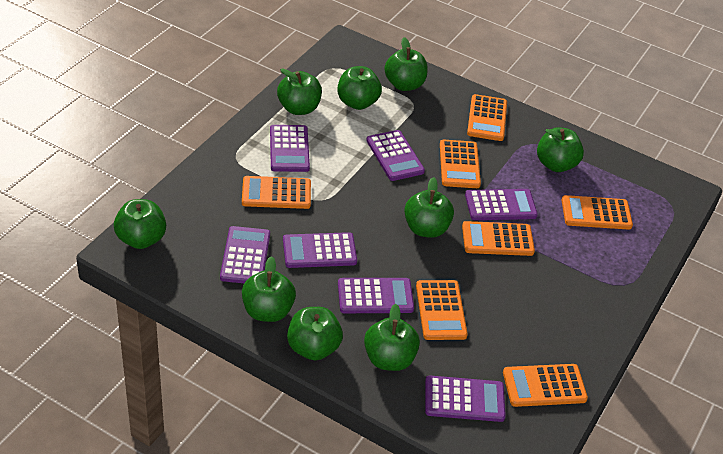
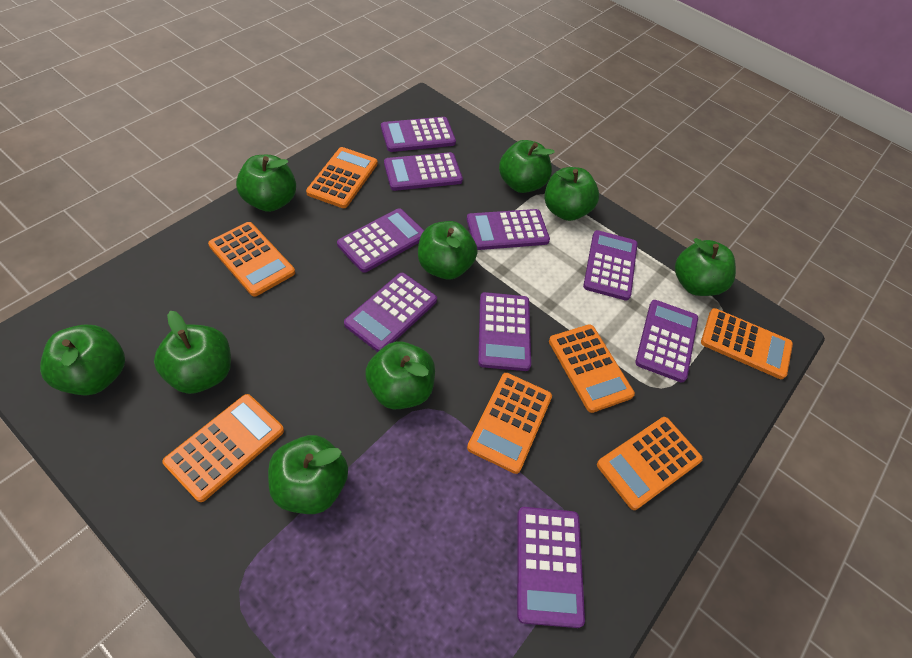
purple calculator: 7 -> 9

